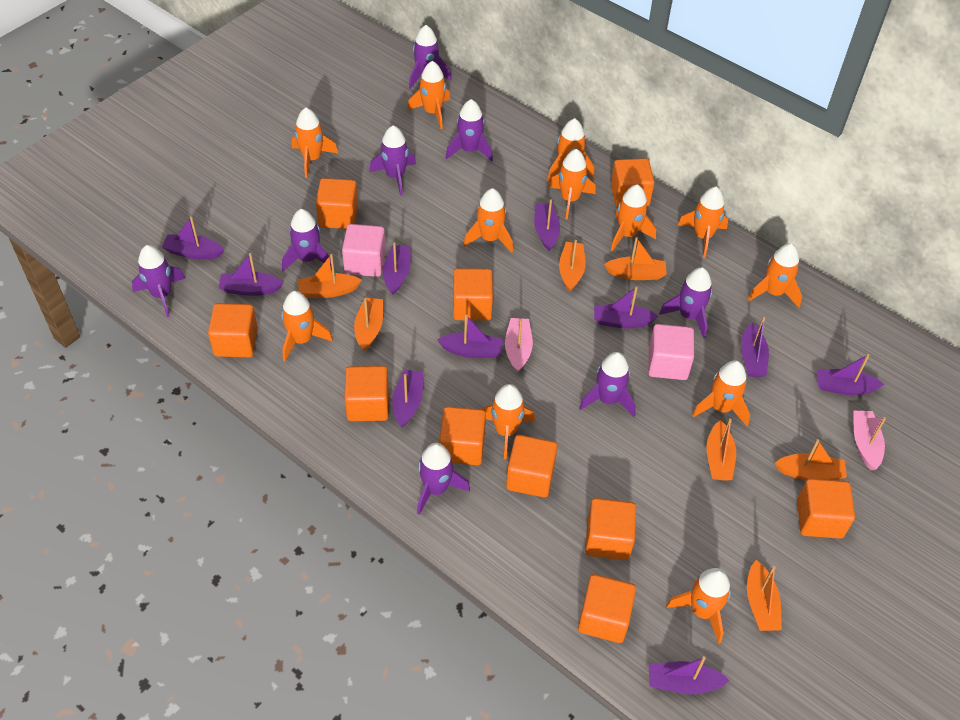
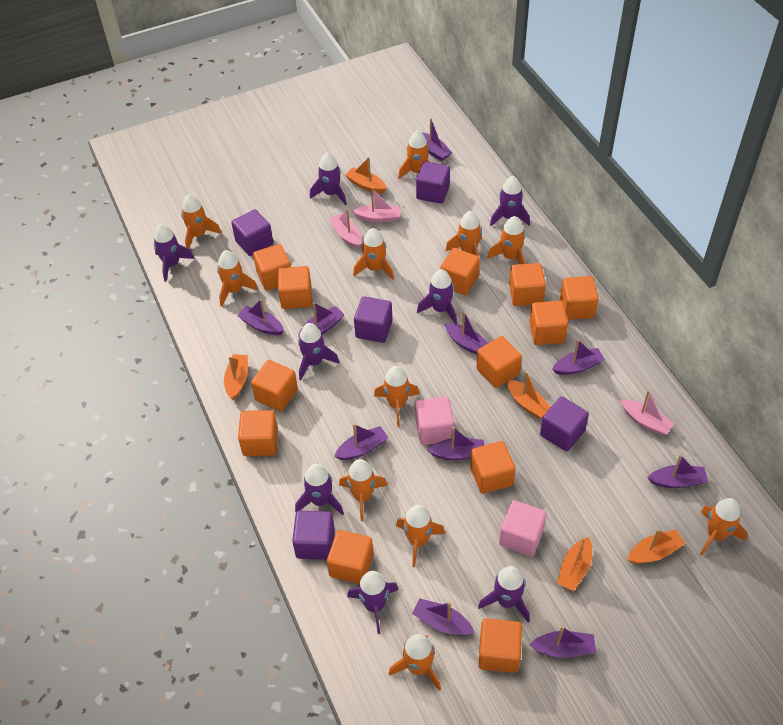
orange boat: 7 -> 5
orange cube: 10 -> 12
orange rocket: 12 -> 11
pink boat: 2 -> 3
purple cube: 0 -> 5

